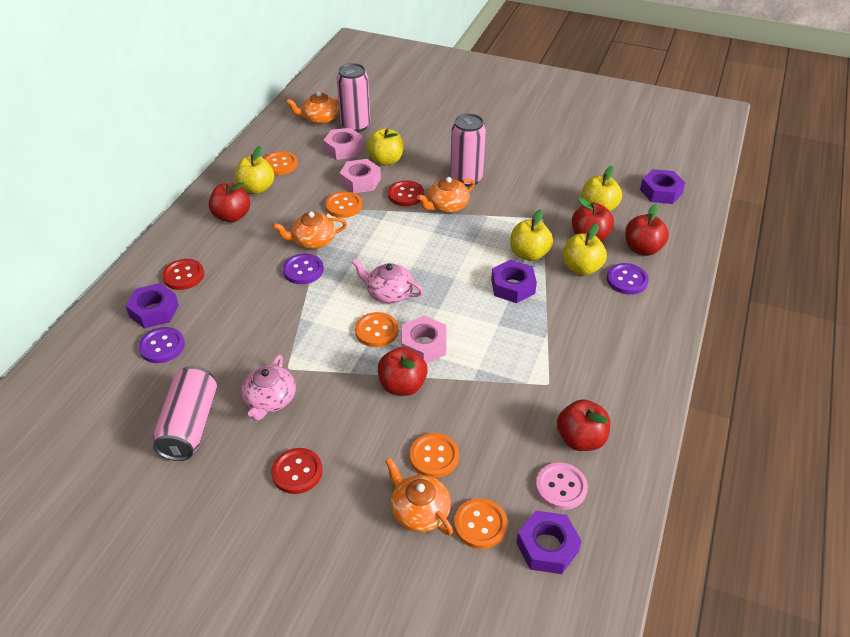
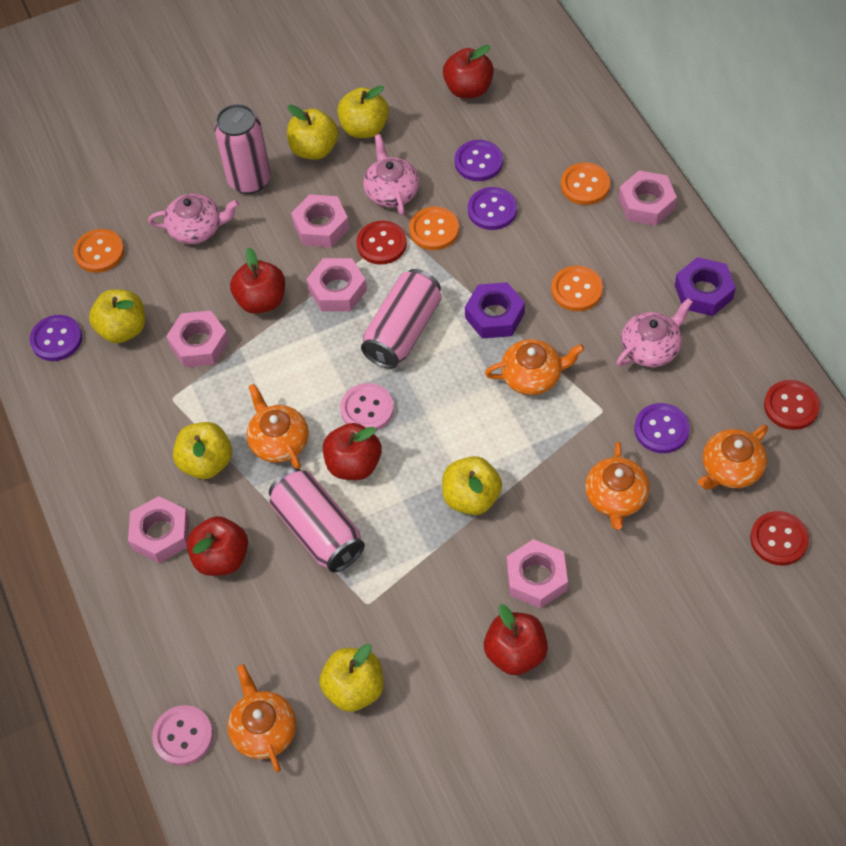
orange button: 5 -> 4
orange teapot: 4 -> 5
pink button: 1 -> 2
pink nut: 3 -> 6
pink teapot: 2 -> 3
purple button: 3 -> 4
purple nut: 4 -> 2
yellow apple: 5 -> 6

